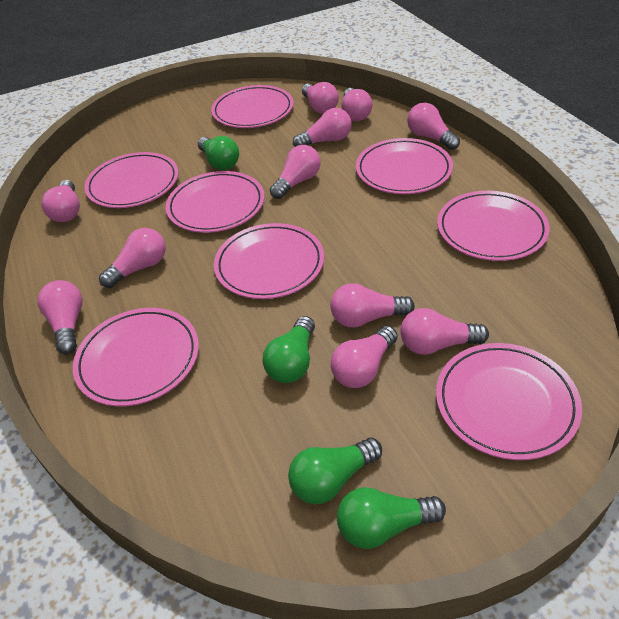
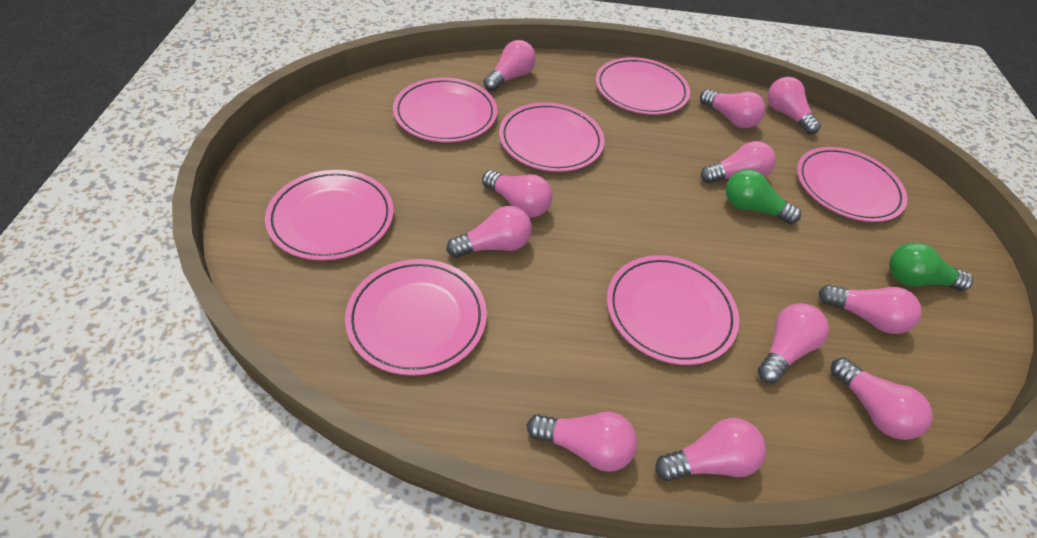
green light bulb: 4 -> 2
pink plate: 8 -> 7

